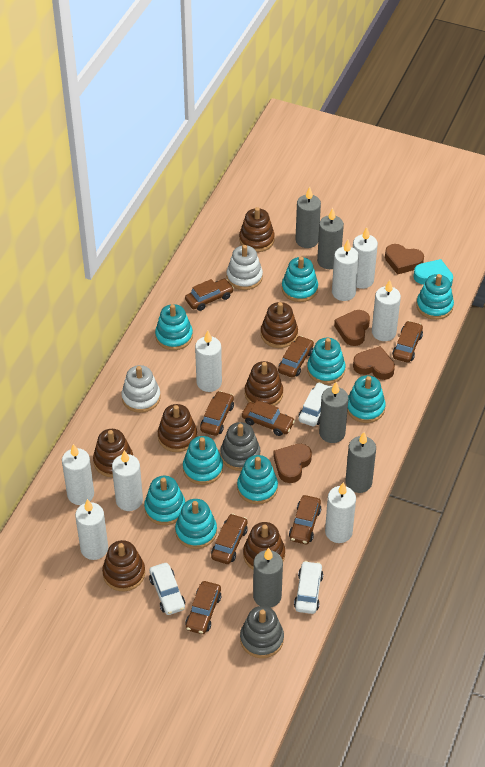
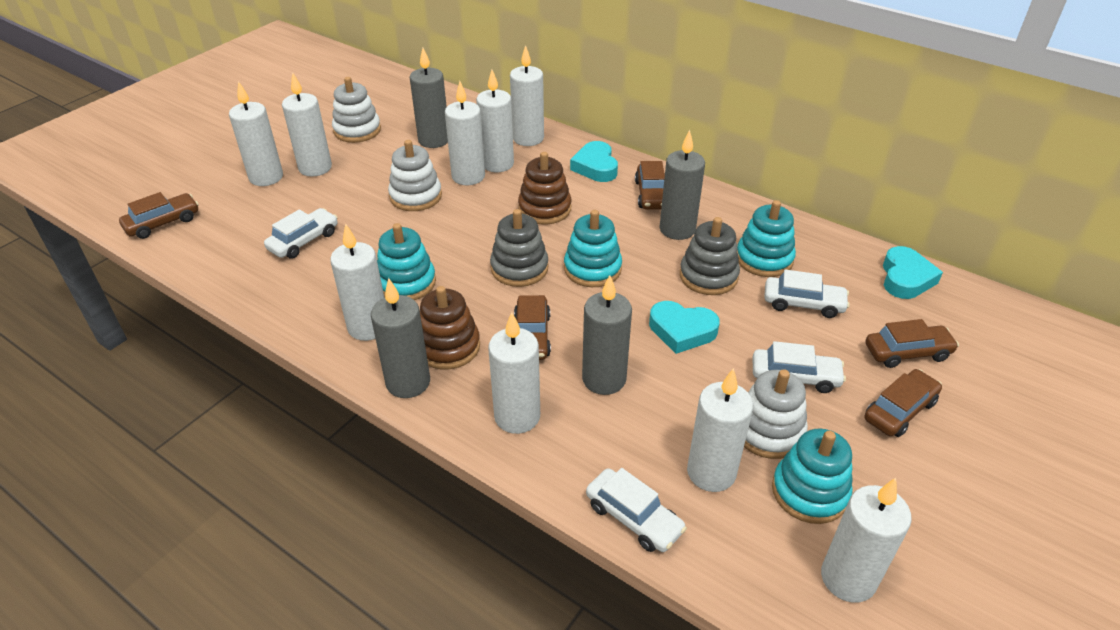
brown car: 8 -> 5
brown heart: 4 -> 0
brown stacking toy: 7 -> 2
grey candle: 5 -> 4
turquoise heart: 1 -> 3
turquoise stacking toy: 9 -> 4
white candle: 8 -> 9
white car: 3 -> 4
white stacking toy: 2 -> 3

